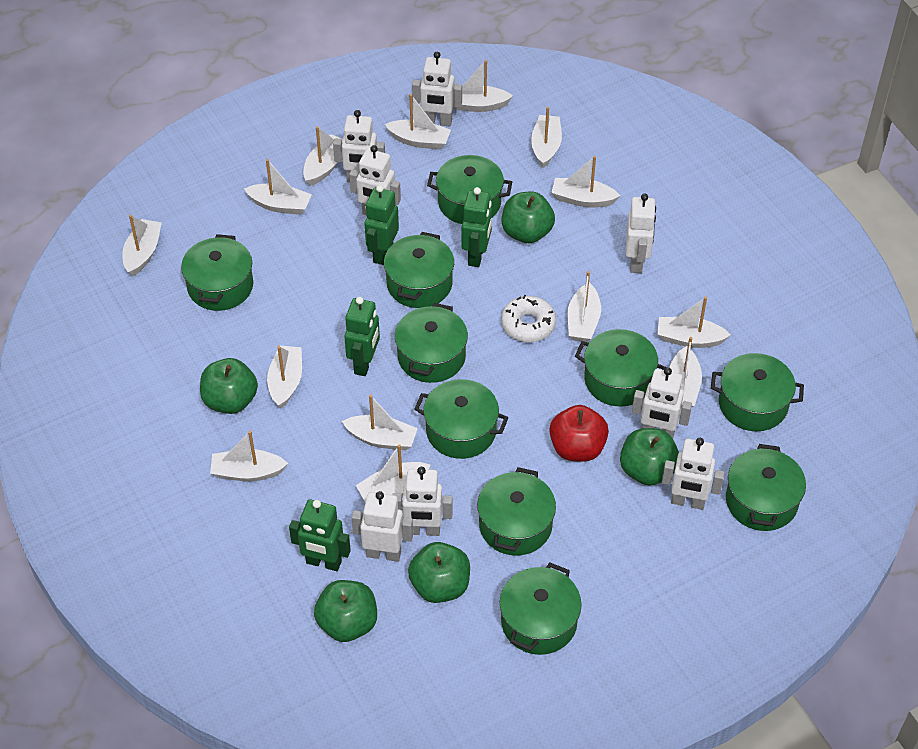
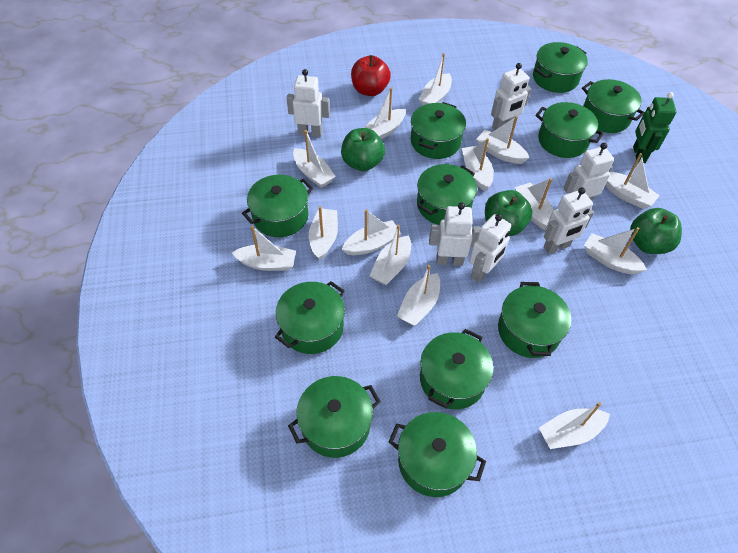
green apple: 5 -> 3
green pot: 10 -> 11
green robot: 4 -> 1
white donut: 1 -> 0
white robot: 8 -> 6

